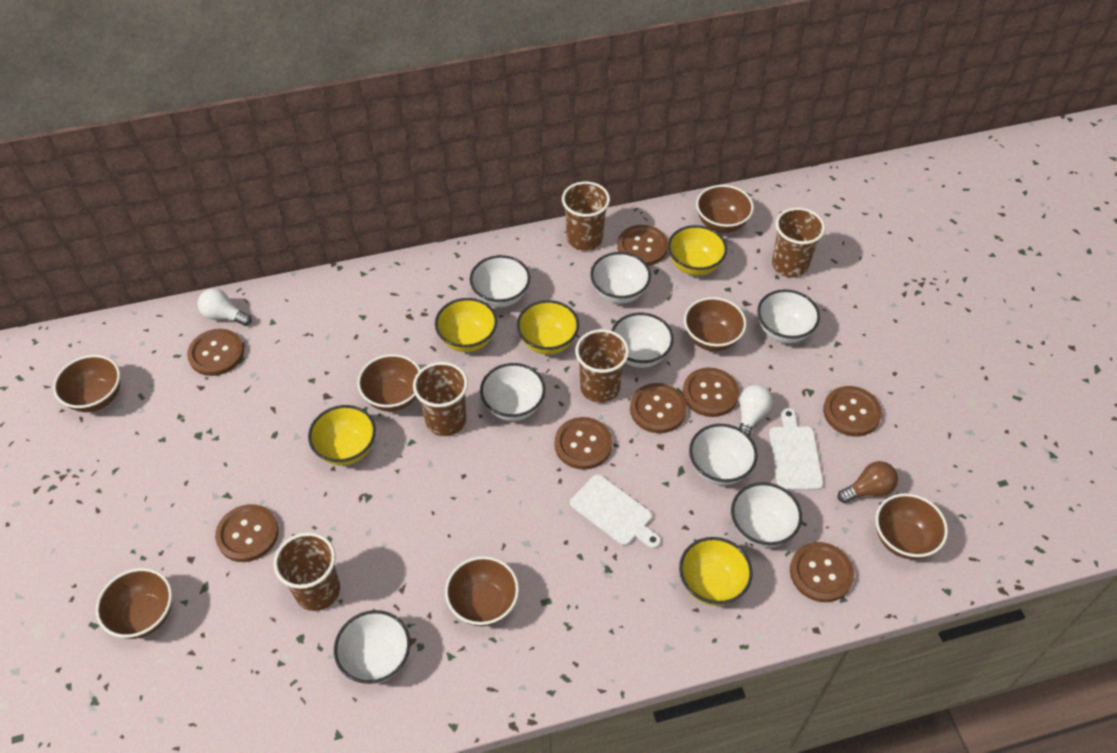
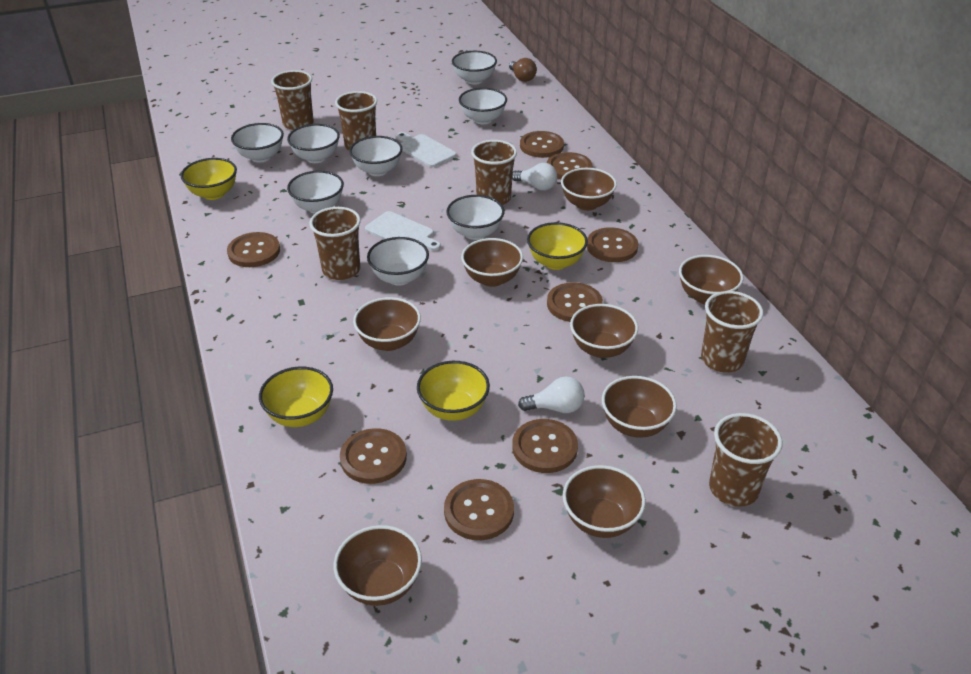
brown bowl: 7 -> 8
brown cup: 5 -> 6
yellow bowl: 5 -> 4

